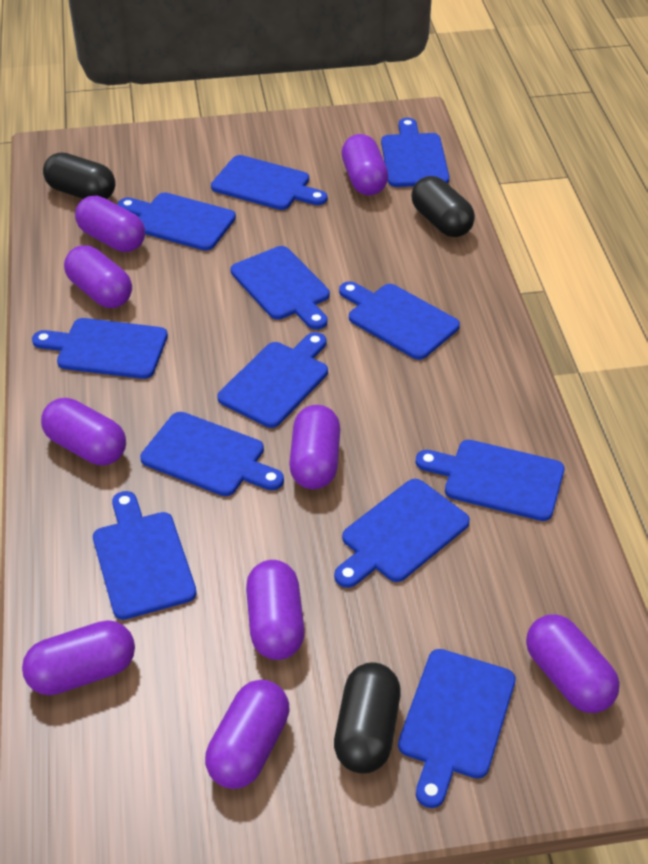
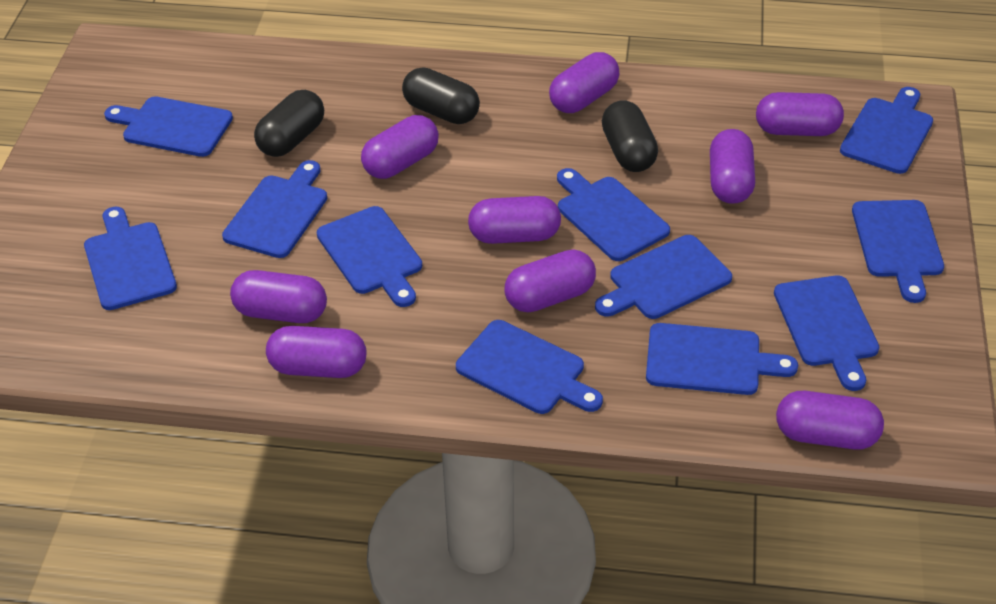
blue cutting board: 12 -> 11

